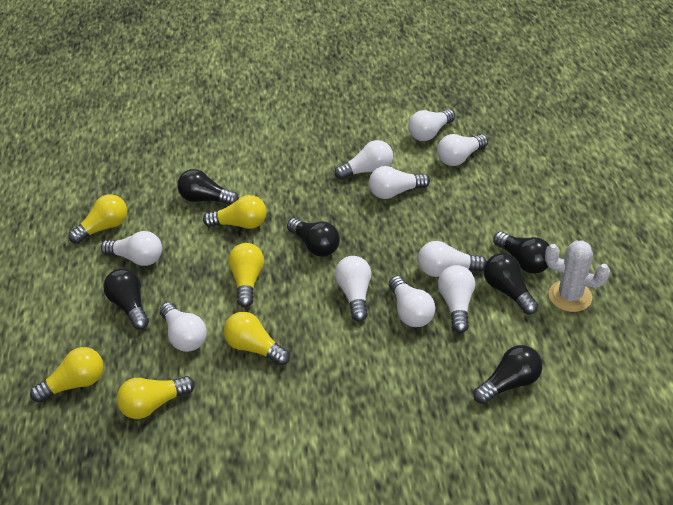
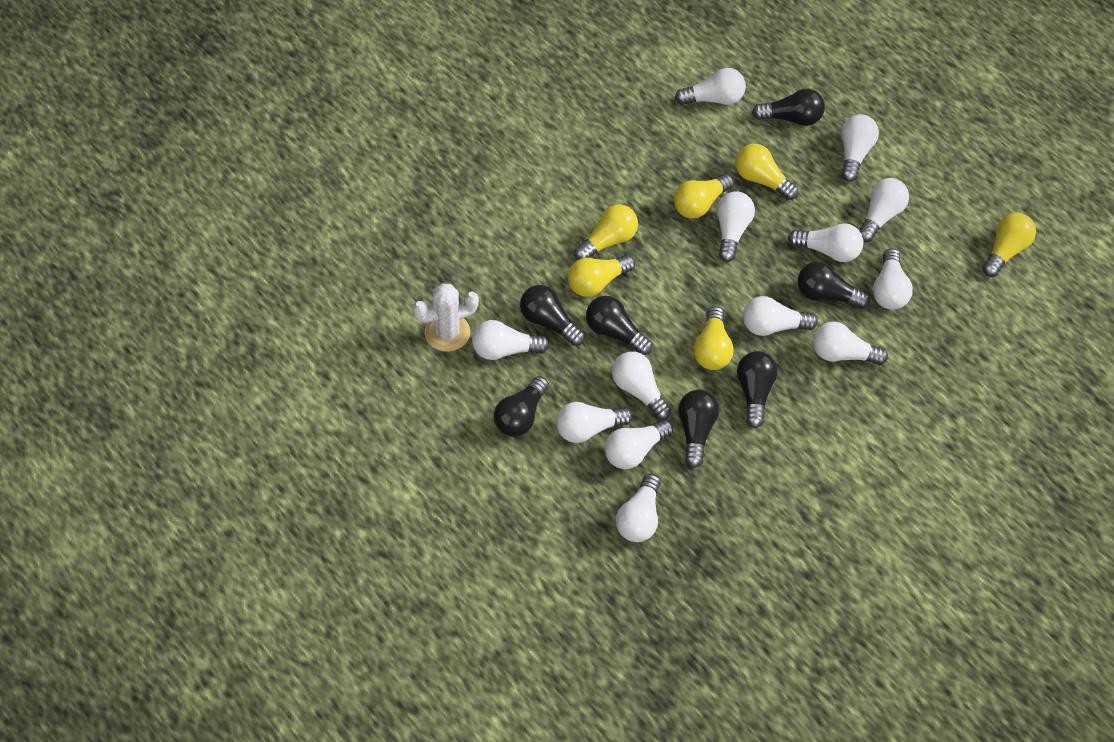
black light bulb: 6 -> 7
white light bulb: 10 -> 13

